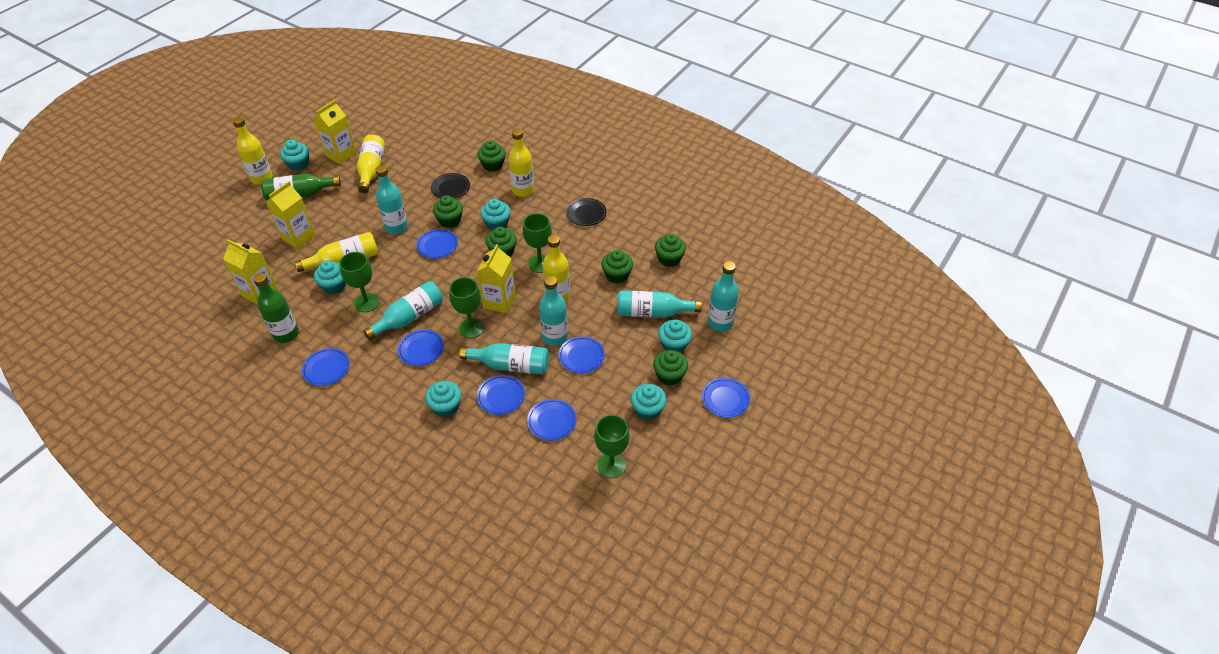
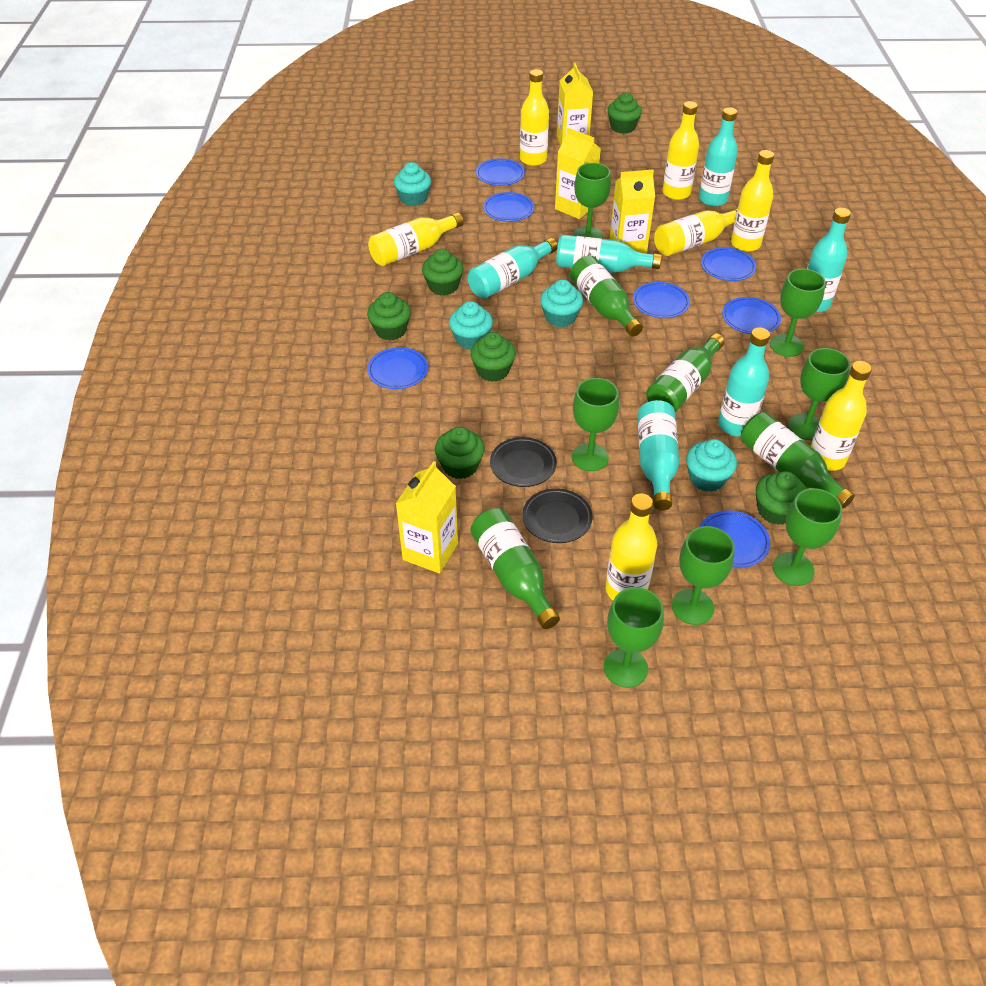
green bottle: 2 -> 4
green goblet: 4 -> 7
turquoise cupcake: 6 -> 4
yellow bottle: 5 -> 7

